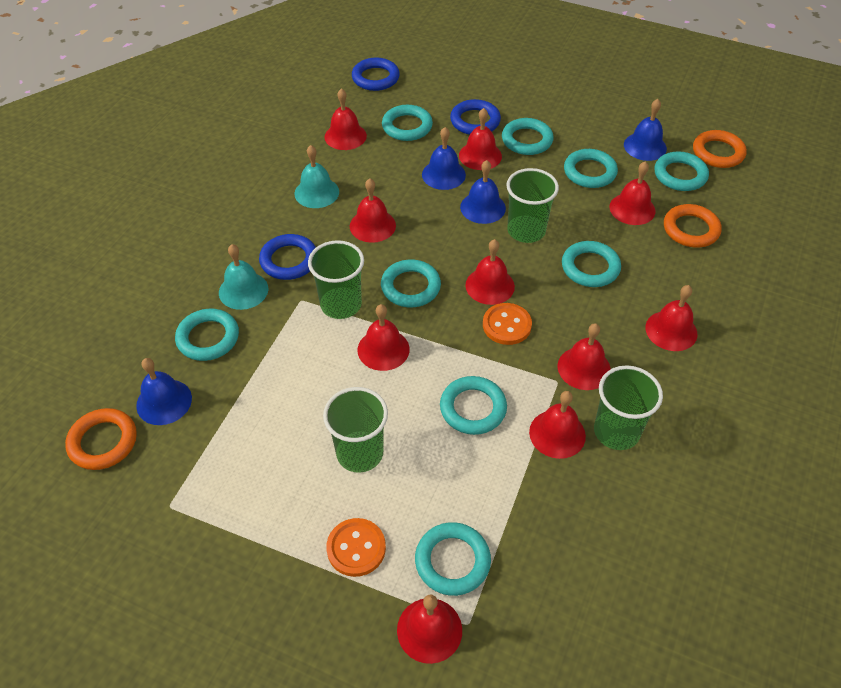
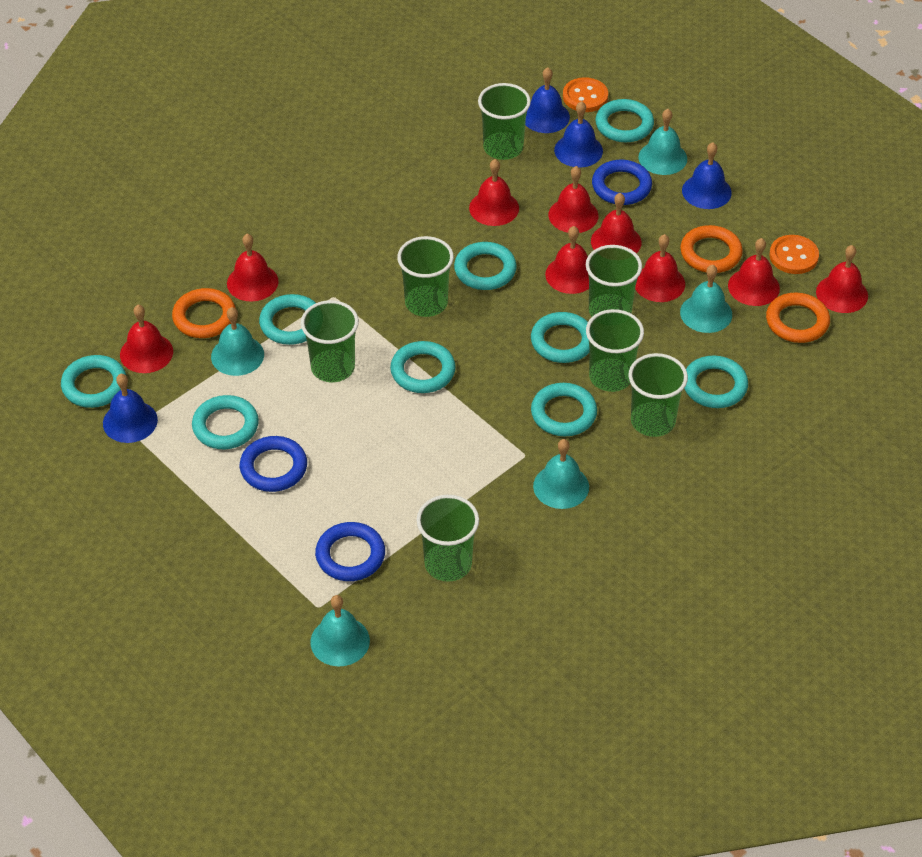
green cup: 4 -> 7
red bell: 10 -> 9
turquoise bell: 2 -> 5

